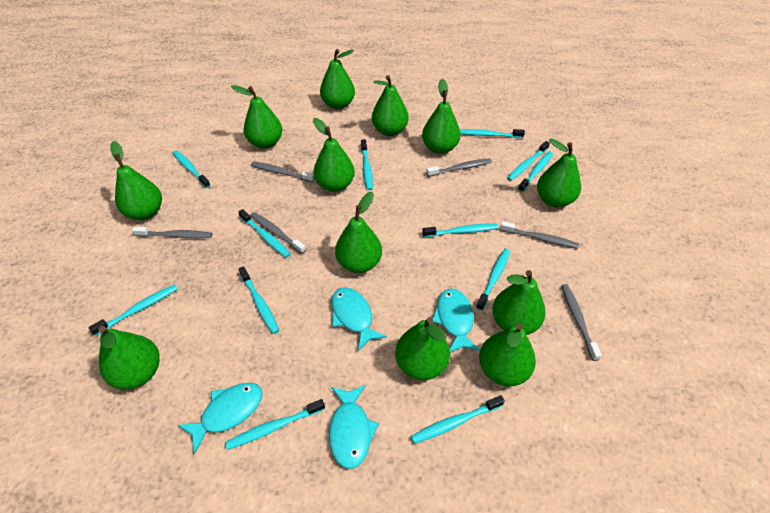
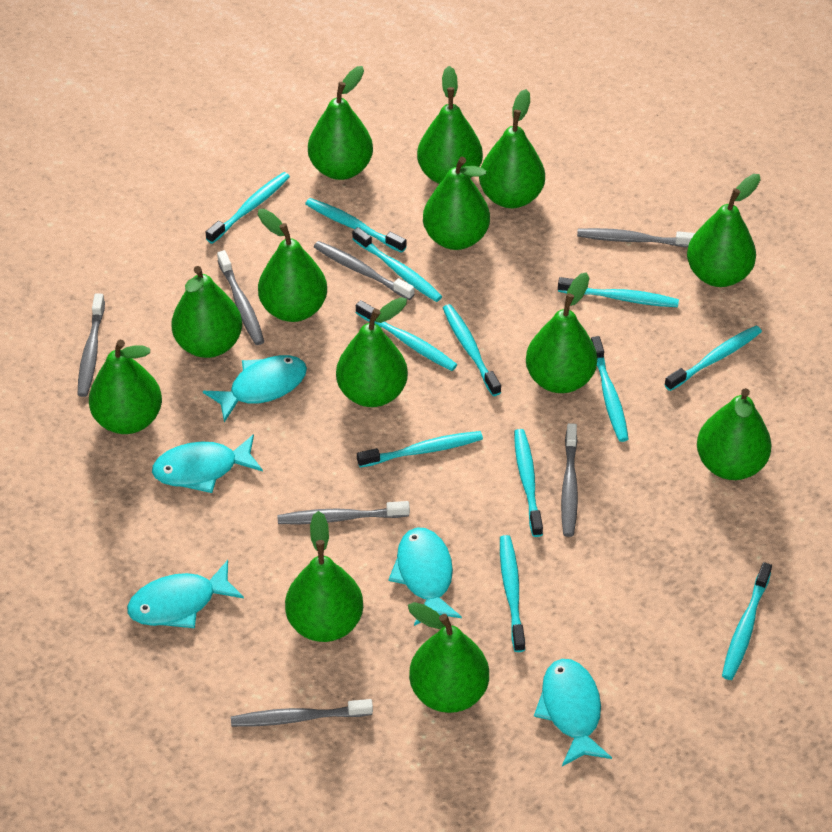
green pear: 12 -> 13
grey toothbrush: 6 -> 7
turquoise fish: 4 -> 5

